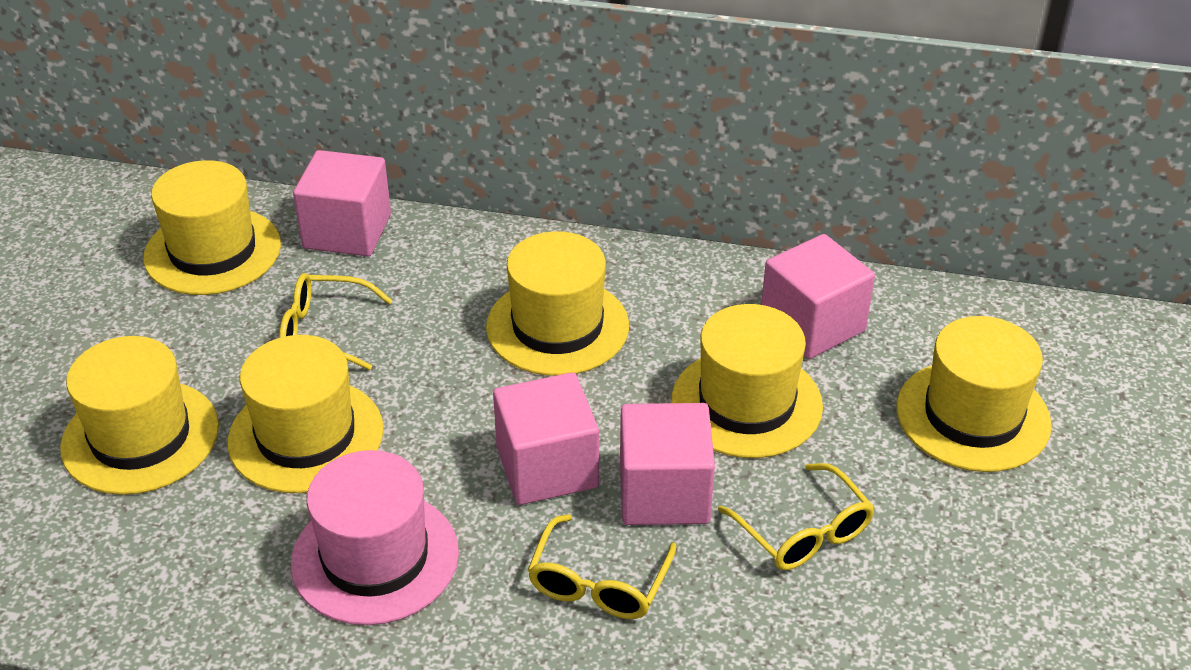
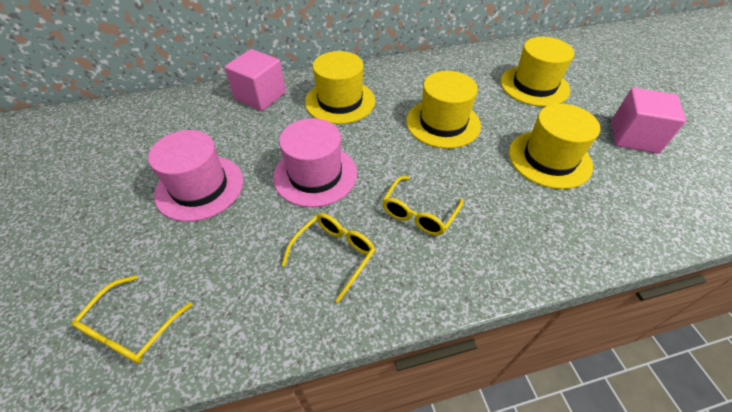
pink cube: 4 -> 2
pink hat: 1 -> 2
yellow hat: 6 -> 4

